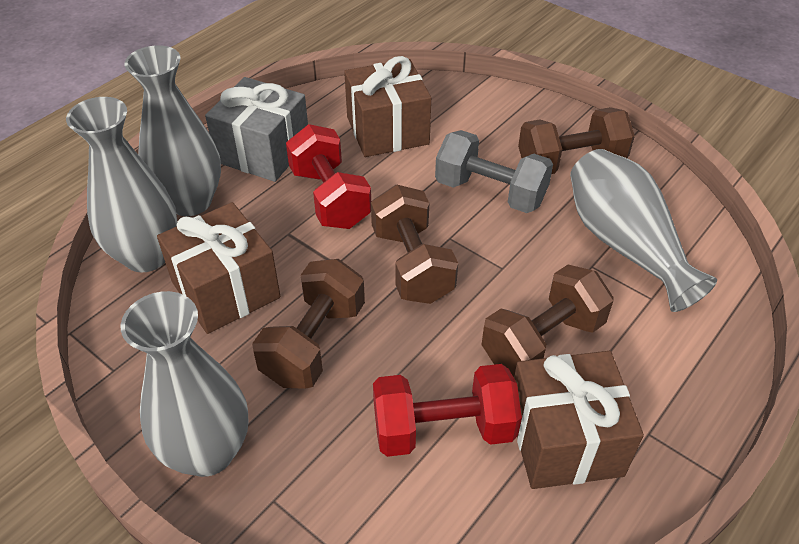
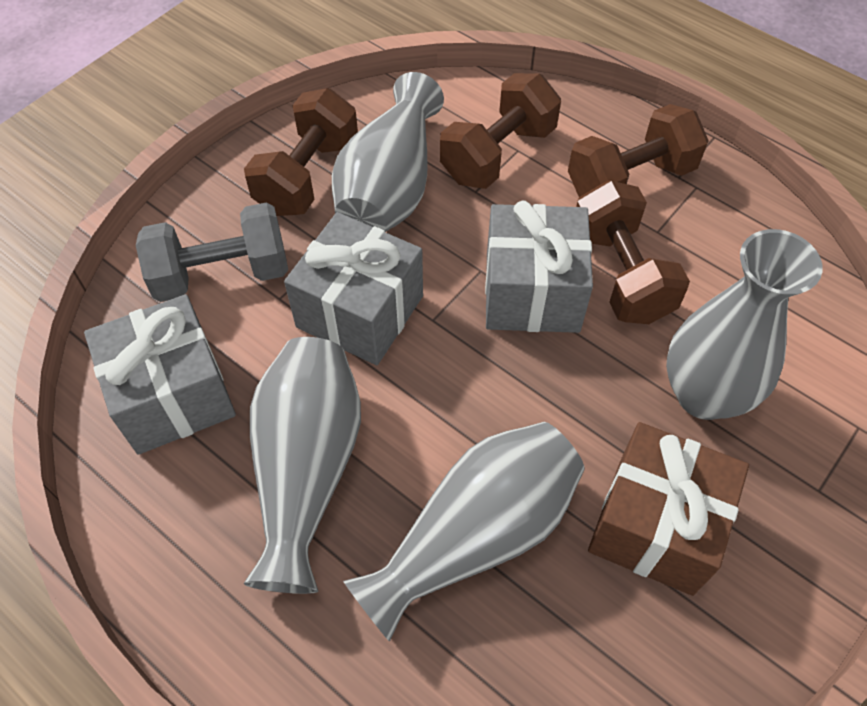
brown gift: 3 -> 1
grey gift: 1 -> 3
red dumbbell: 2 -> 0

